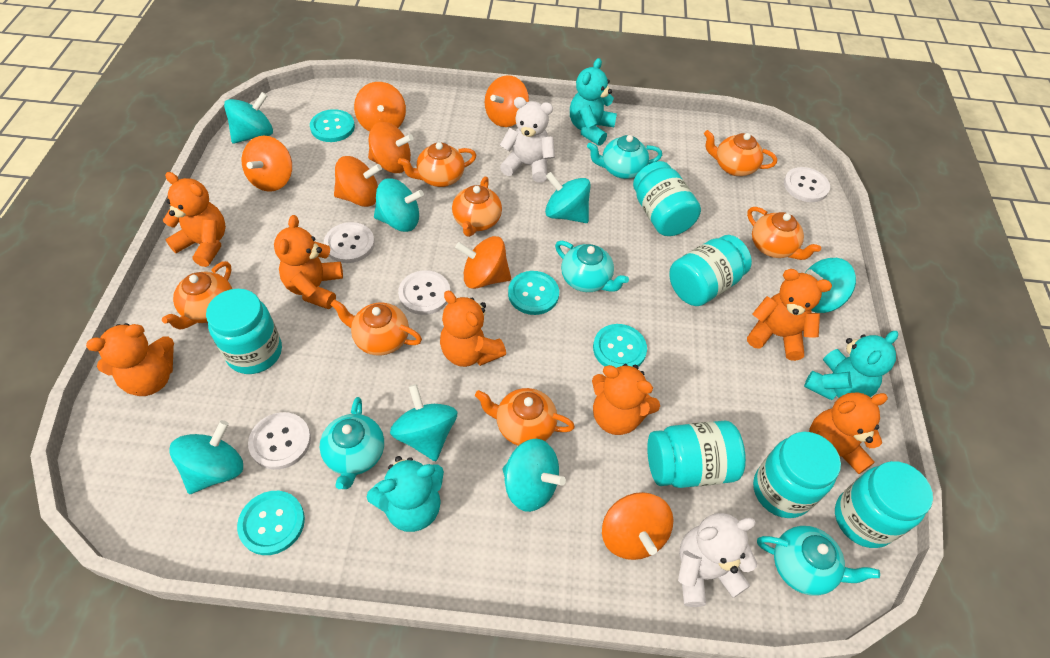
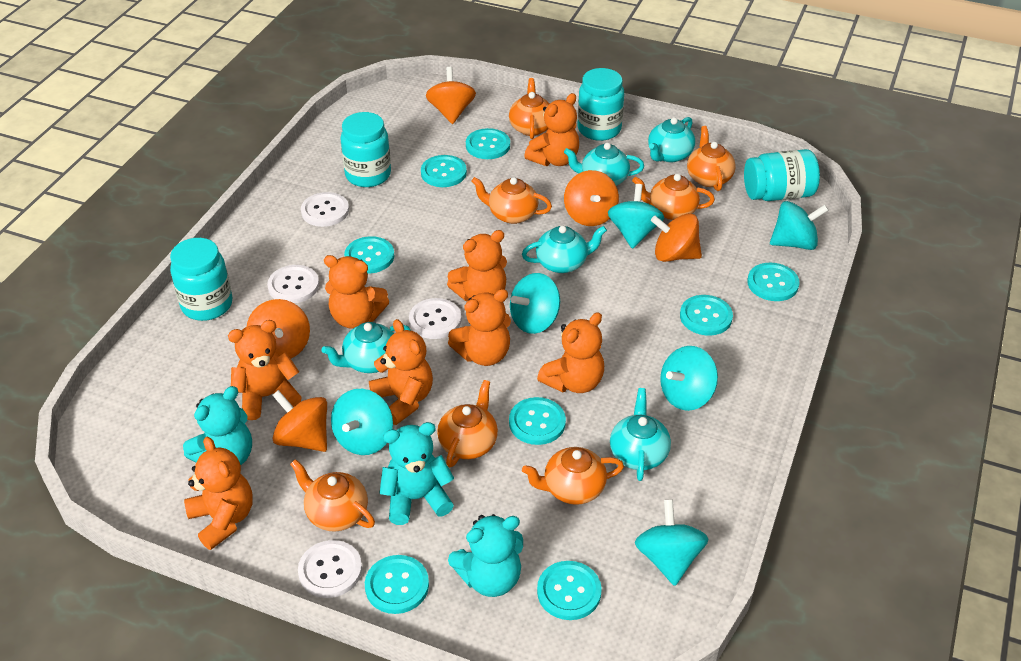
orange spinning top: 7 -> 5
orange teddy bear: 7 -> 8
turquoise button: 4 -> 8
turquoise jar: 6 -> 4
turquoise spinning top: 7 -> 6
turquoise teapot: 4 -> 5
white teddy bear: 2 -> 0

